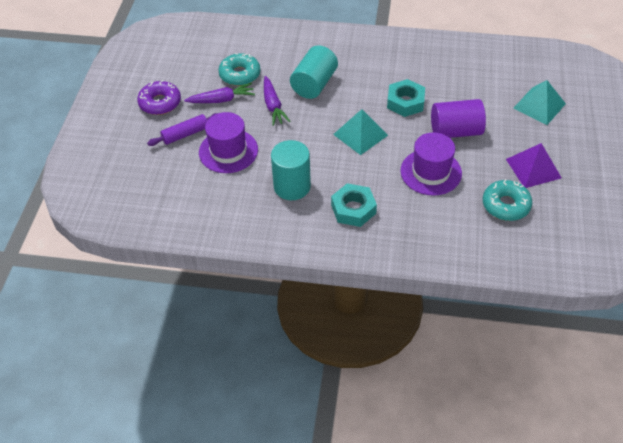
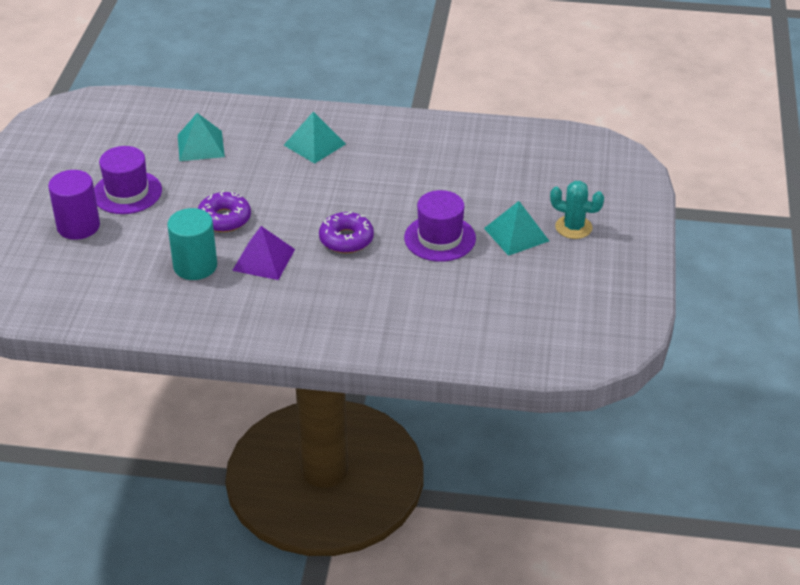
purple carrot: 2 -> 0
purple donut: 1 -> 2
purple rolling pin: 1 -> 0
turquoise cactus: 0 -> 1
turquoise cylinder: 2 -> 1
turquoise donut: 2 -> 0
turquoise nut: 2 -> 0
turquoise pyramid: 2 -> 3

